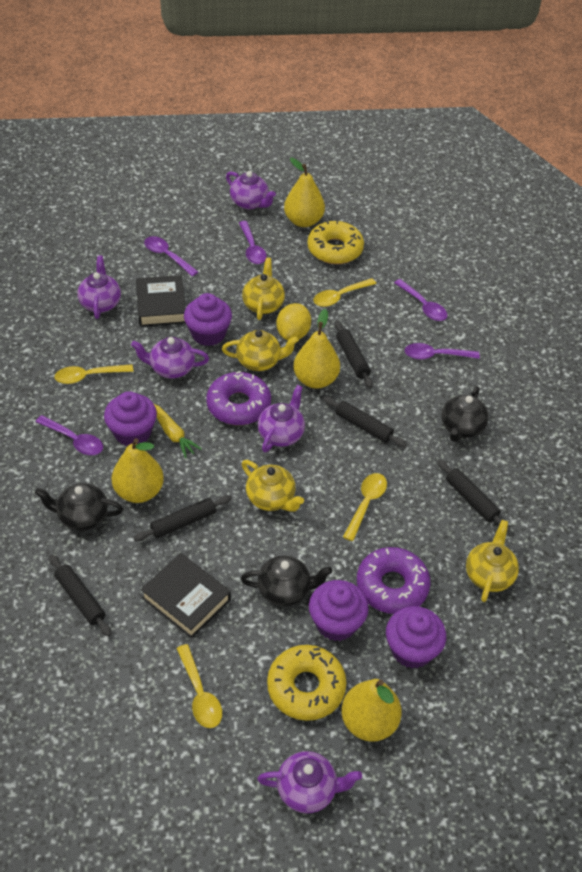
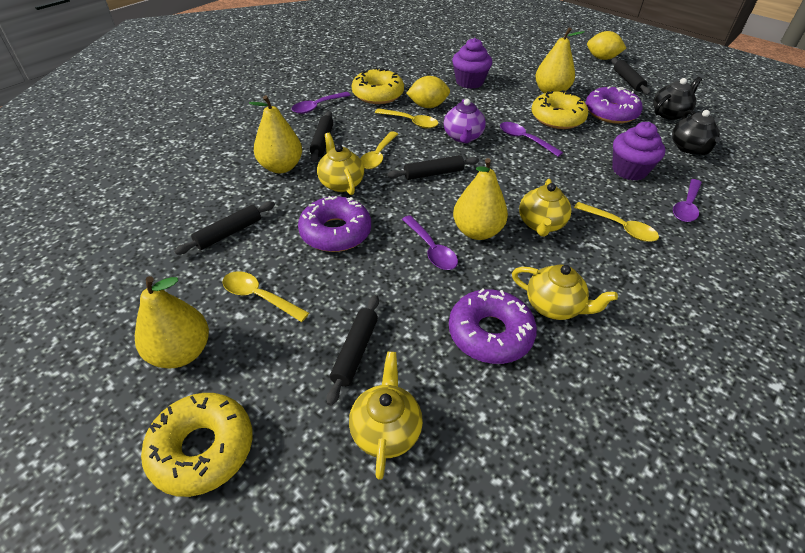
black book: 2 -> 0
black teapot: 3 -> 2
purple cupcake: 4 -> 2
purple donut: 2 -> 3
purple spoon: 5 -> 4
purple teapot: 5 -> 1
yellow carrot: 1 -> 0
yellow donut: 2 -> 3
yellow lemon: 1 -> 2

